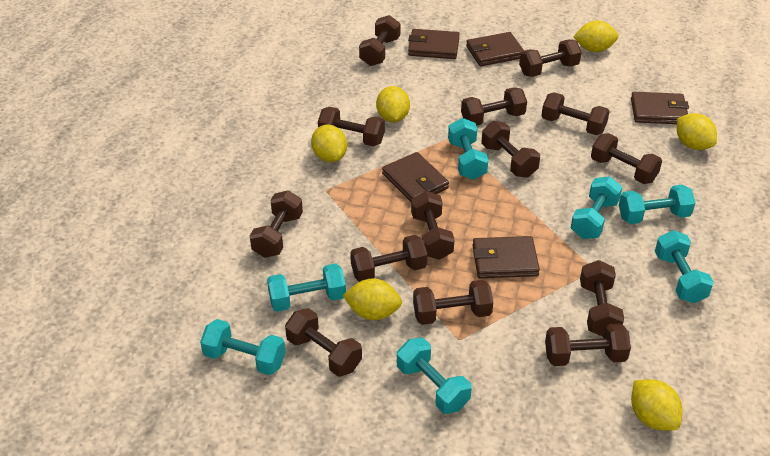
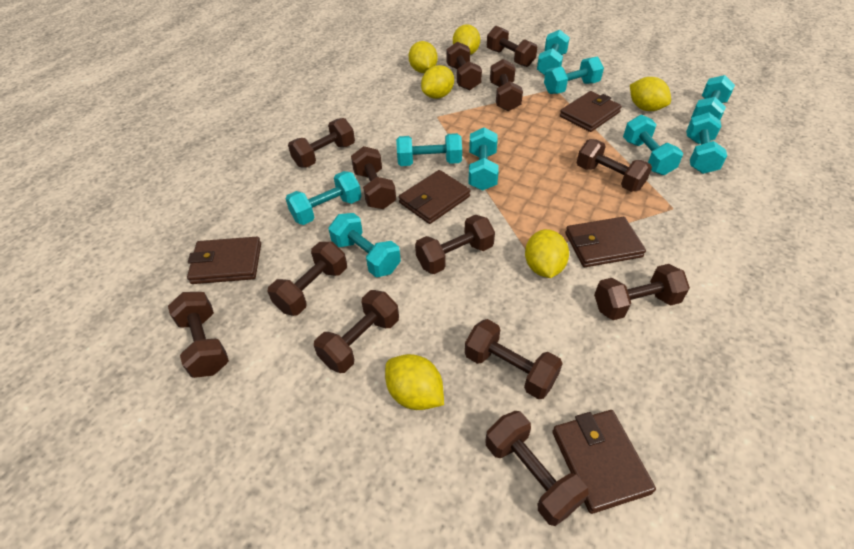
brown dumbbell: 14 -> 13
turquoise dumbbell: 7 -> 9

